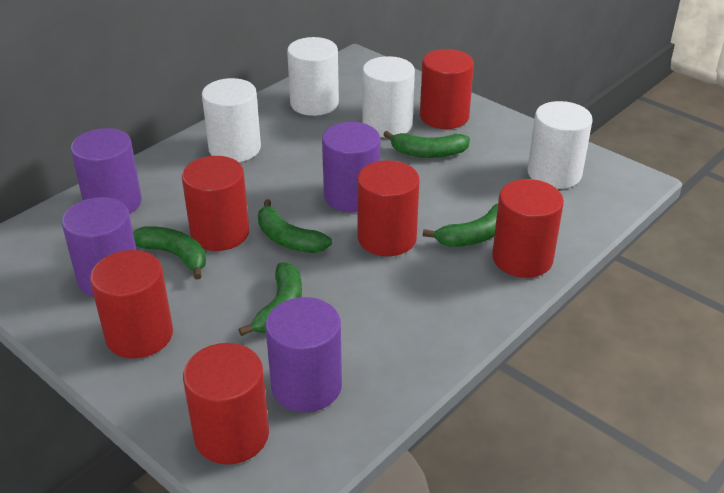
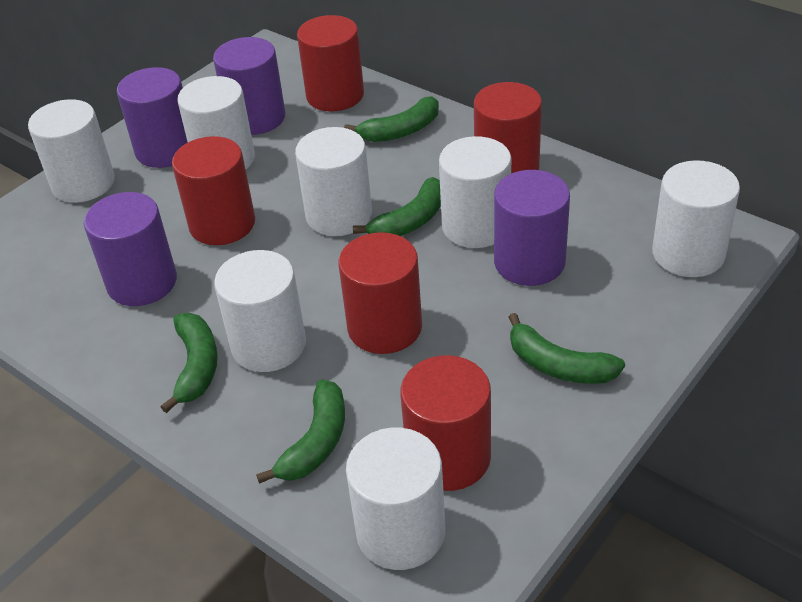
red cylinder: 6 -> 5
white cylinder: 4 -> 7

